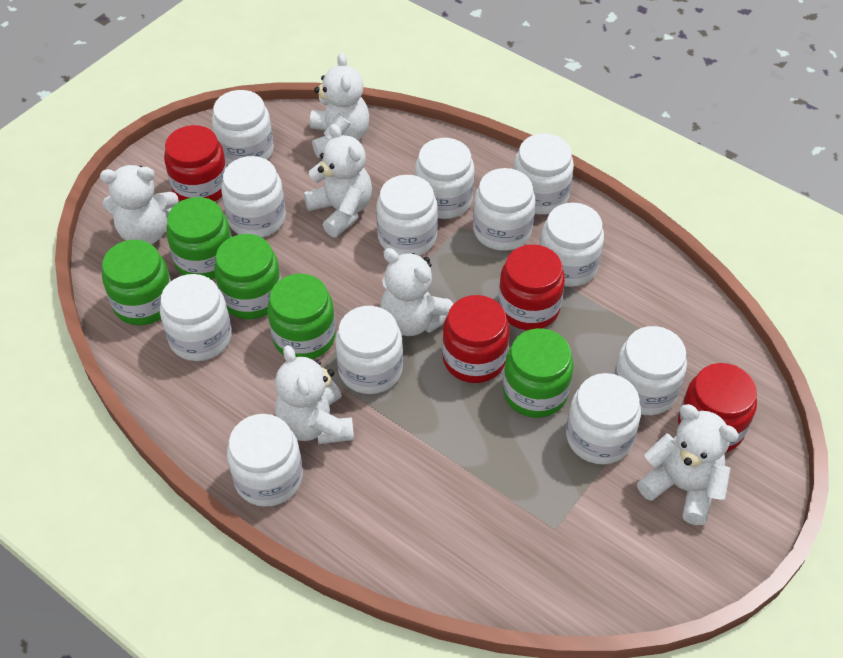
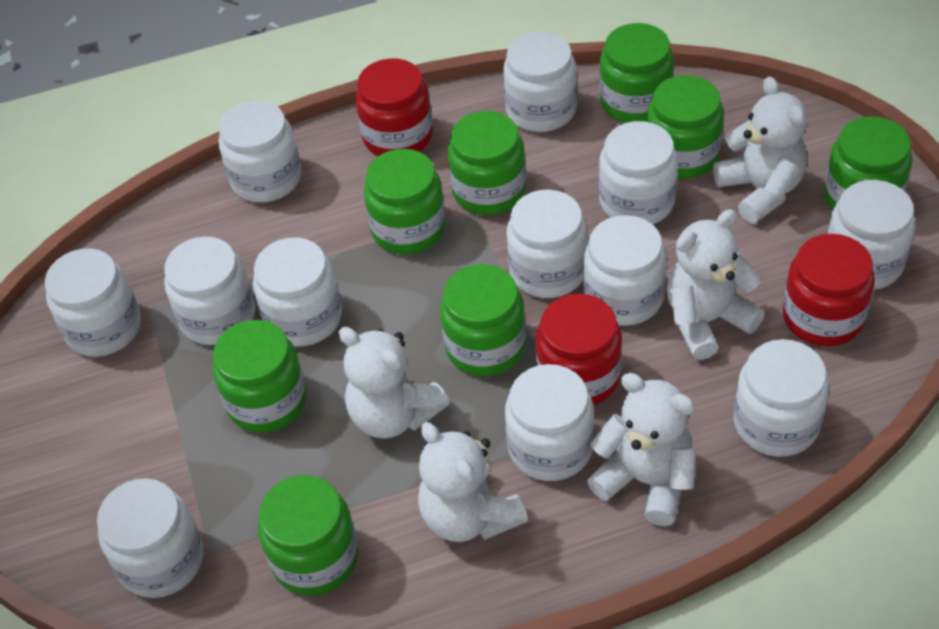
green jar: 5 -> 8
red jar: 4 -> 3
white teddy bear: 6 -> 5

